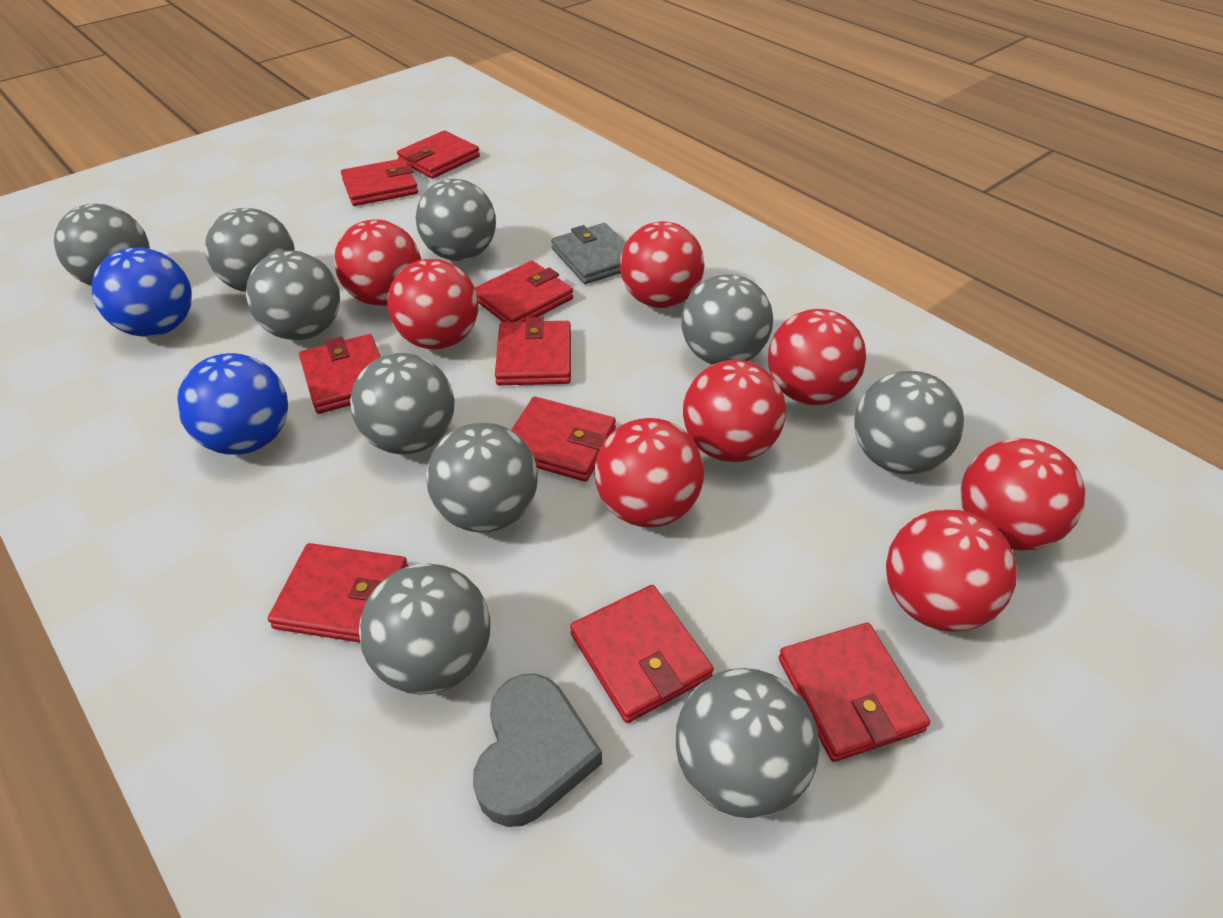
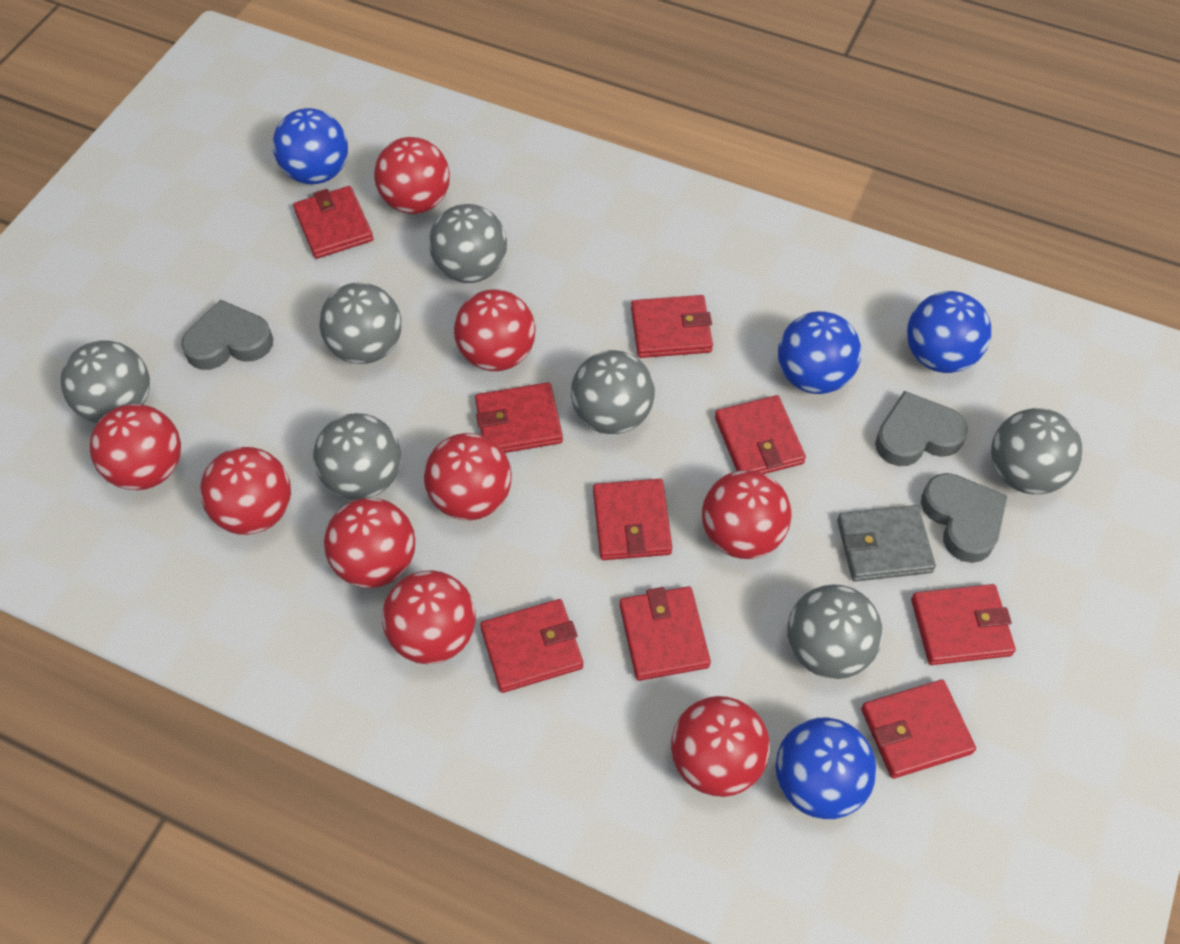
blue ball: 2 -> 4
grey ball: 10 -> 7
grey heart: 1 -> 3
red ball: 8 -> 9

